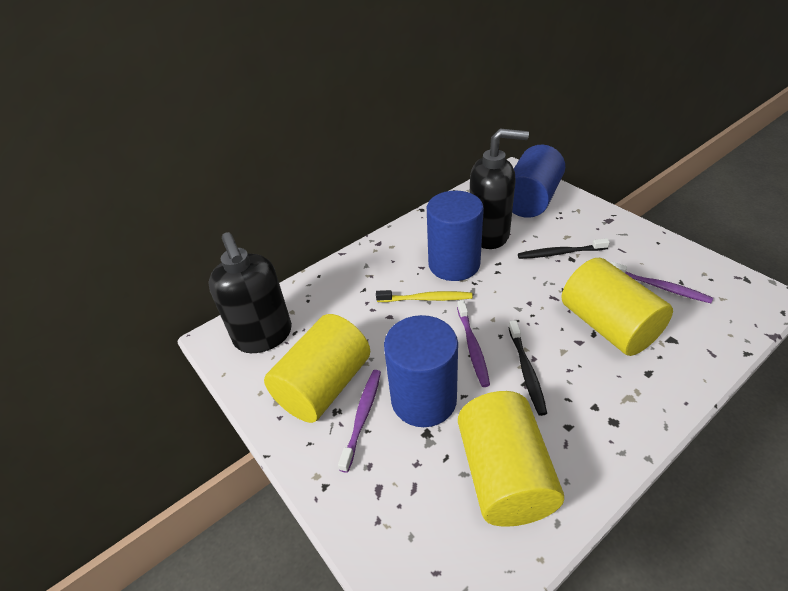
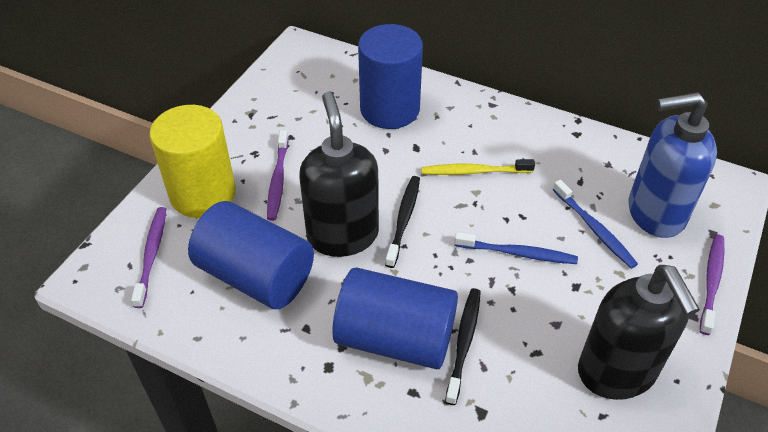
blue soap dispenser: 0 -> 1
blue toothbrush: 0 -> 2
yellow cylinder: 3 -> 1

